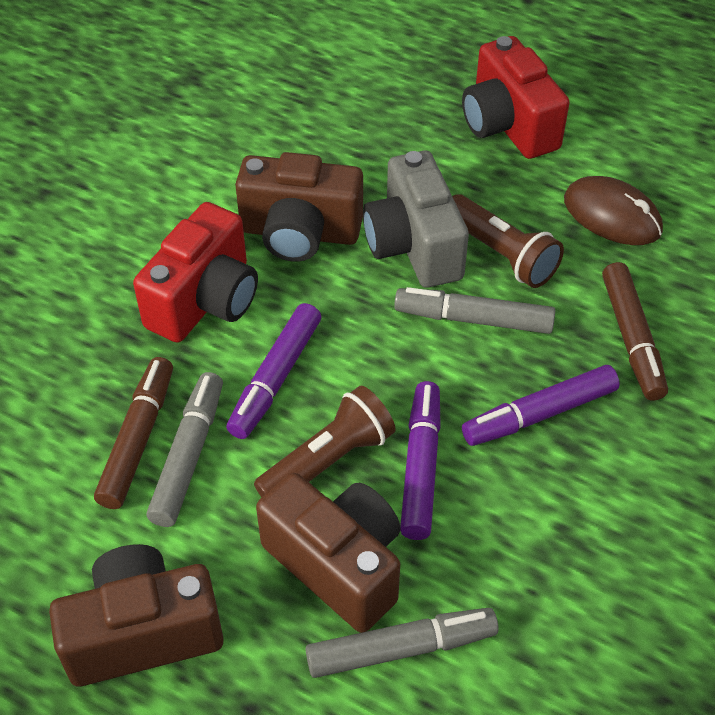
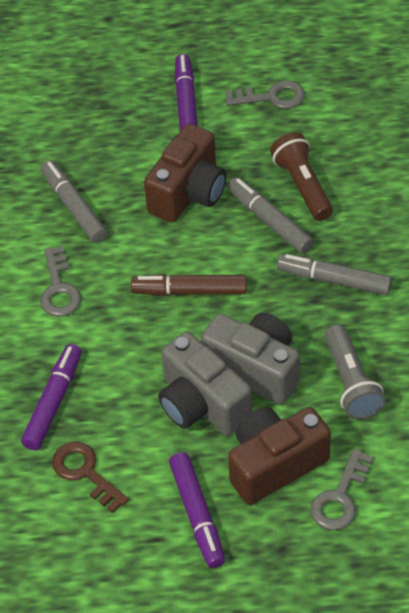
brown camera: 3 -> 2
brown flashlight: 2 -> 1
brown key: 0 -> 1
brown marker: 2 -> 1
brown mouse: 1 -> 0
grey camera: 1 -> 2
grey flashlight: 0 -> 1
grey key: 0 -> 3
red camera: 2 -> 0

